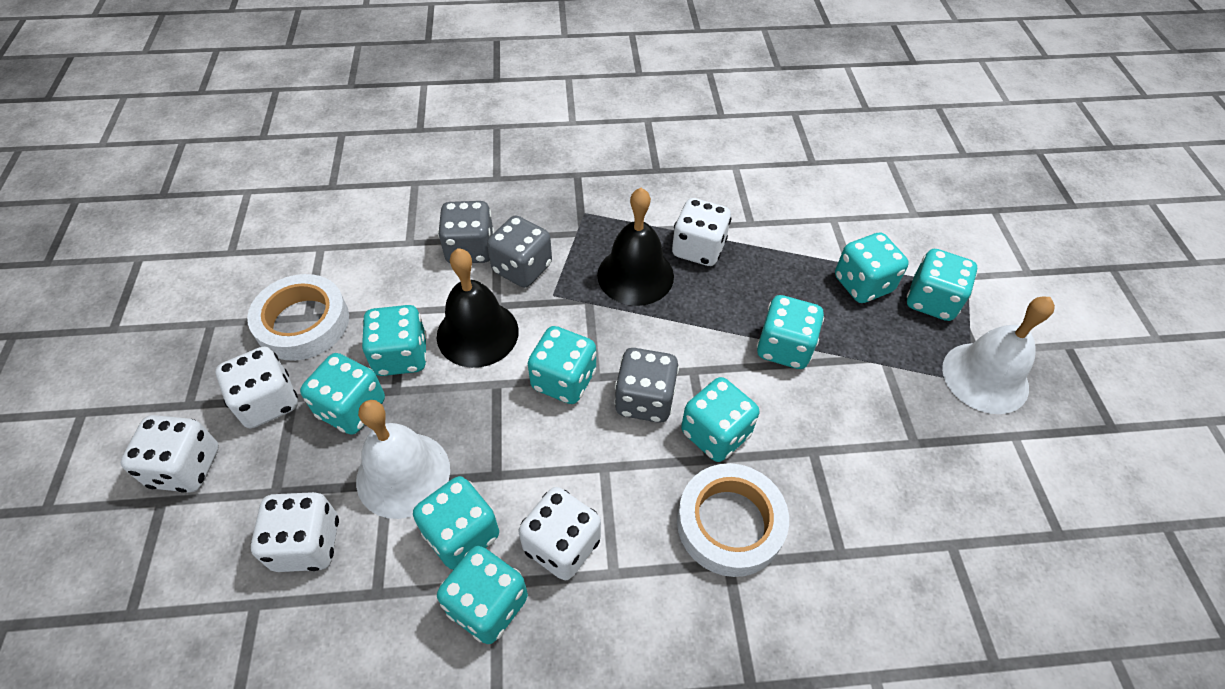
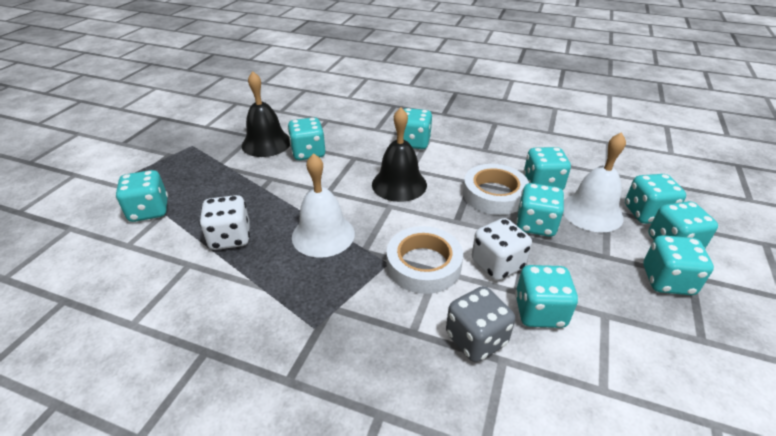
grey dice: 3 -> 1
white dice: 5 -> 2

